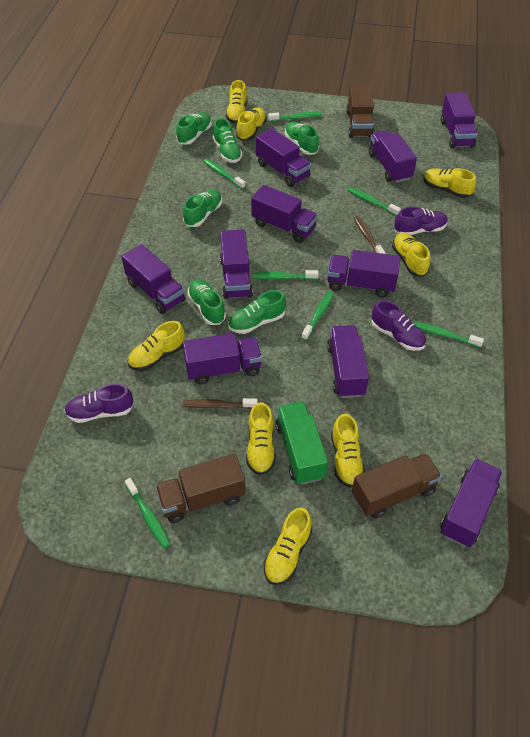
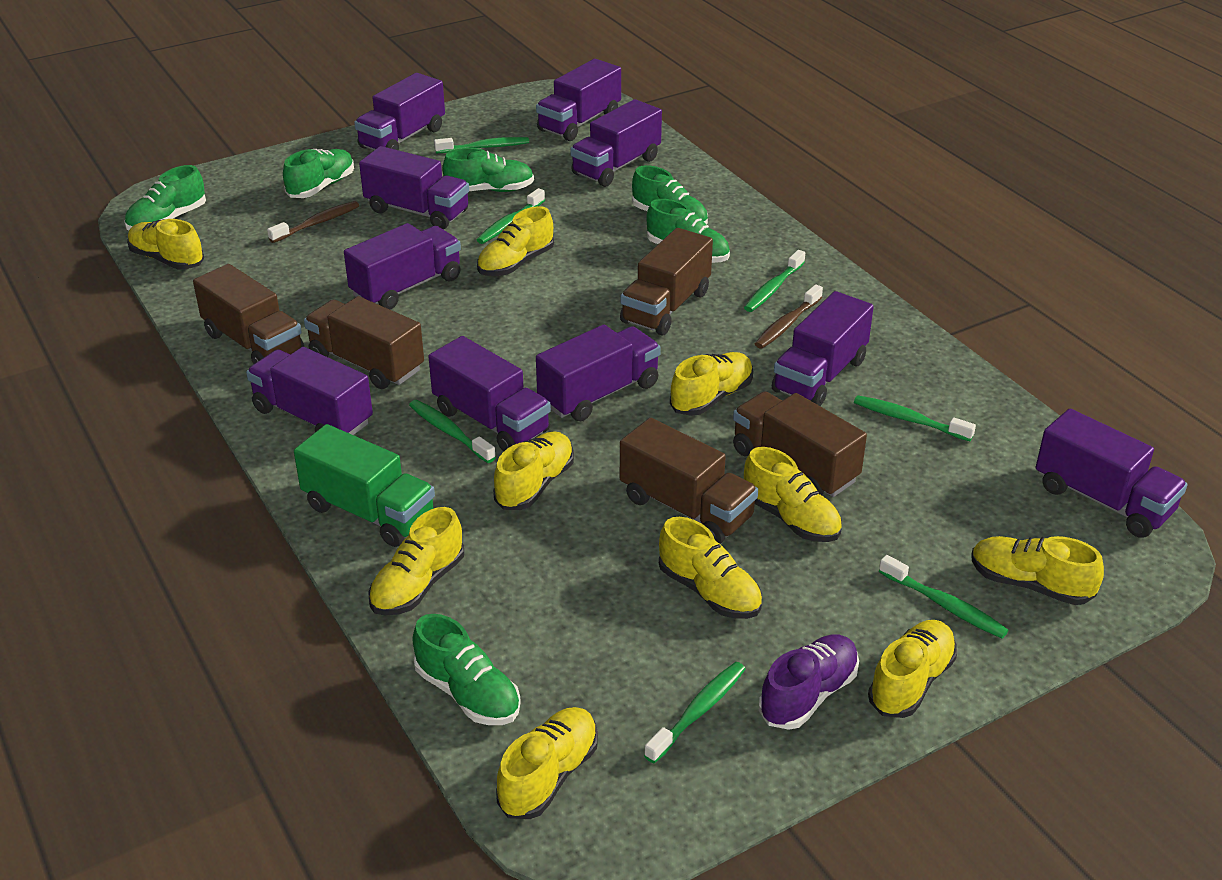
brown truck: 3 -> 5
purple shoe: 3 -> 1
yellow shoe: 8 -> 10

